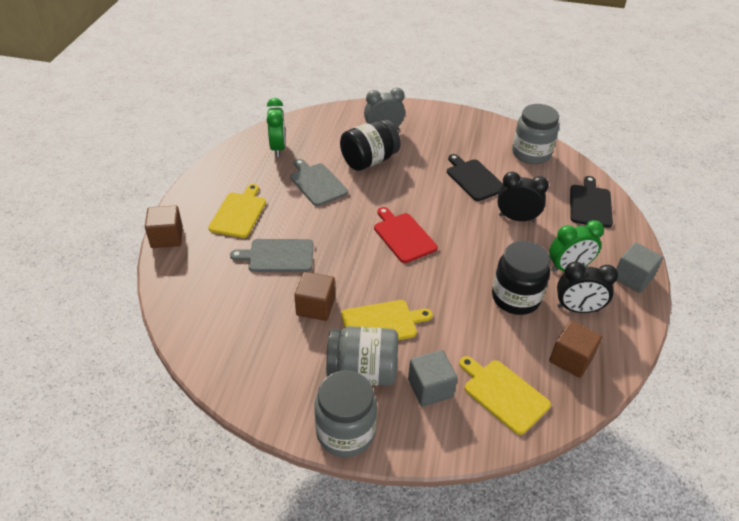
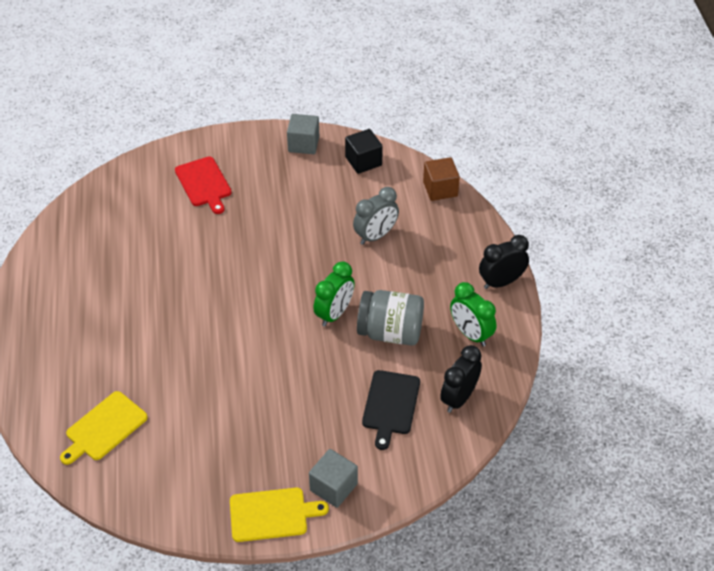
black cube: 0 -> 1
black cutting board: 2 -> 1
black jar: 2 -> 0
brown cube: 3 -> 1
grey cutting board: 2 -> 0
grey jar: 3 -> 1
yellow cutting board: 3 -> 2

